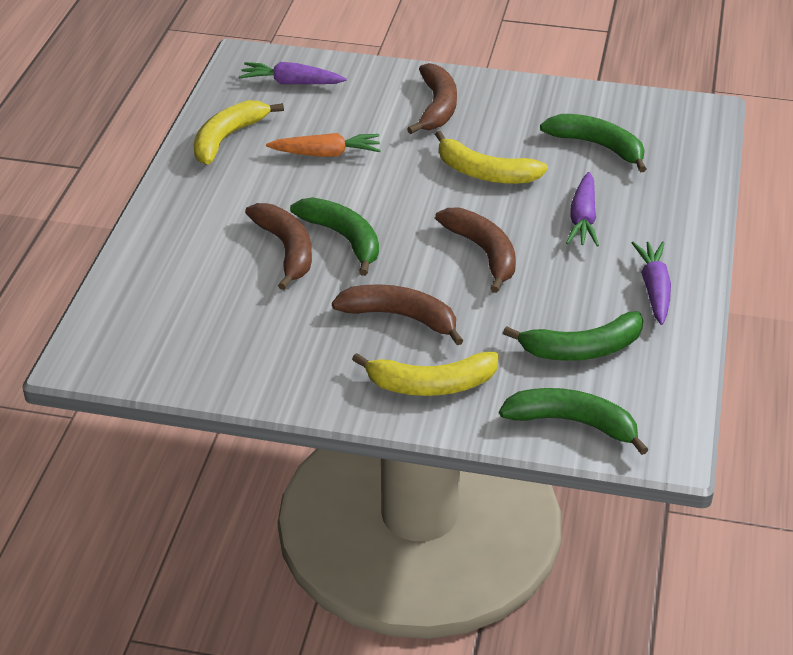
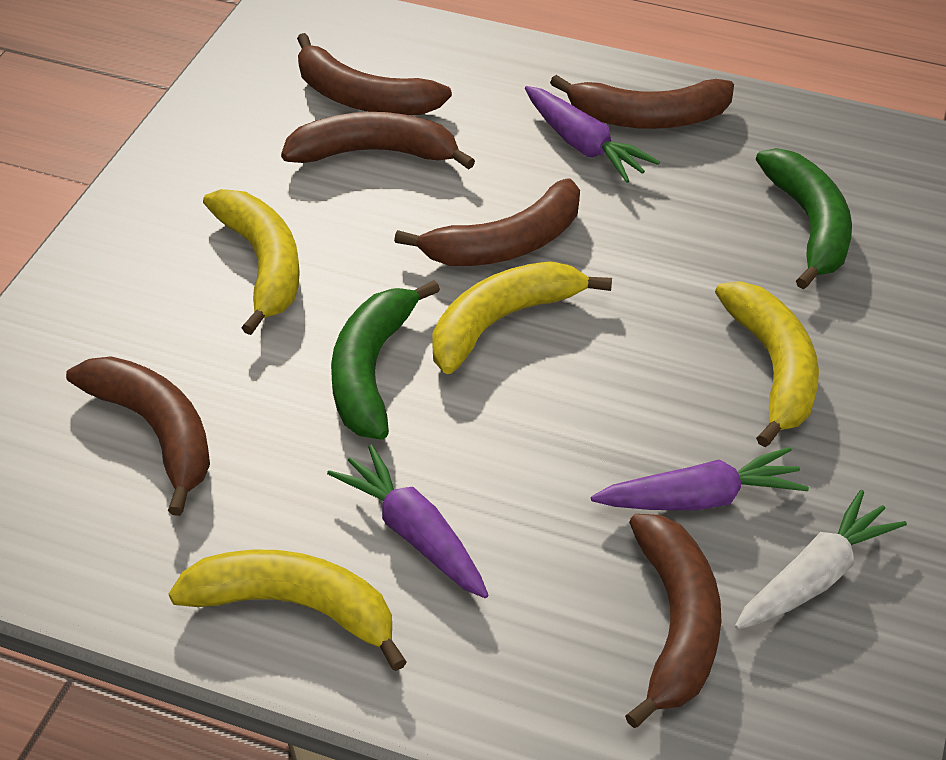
brown banana: 4 -> 6
green banana: 4 -> 2
orange carrot: 1 -> 0
white carrot: 0 -> 1
yellow banana: 3 -> 4

